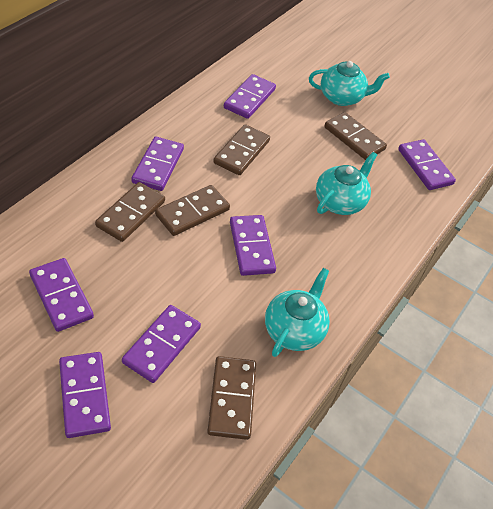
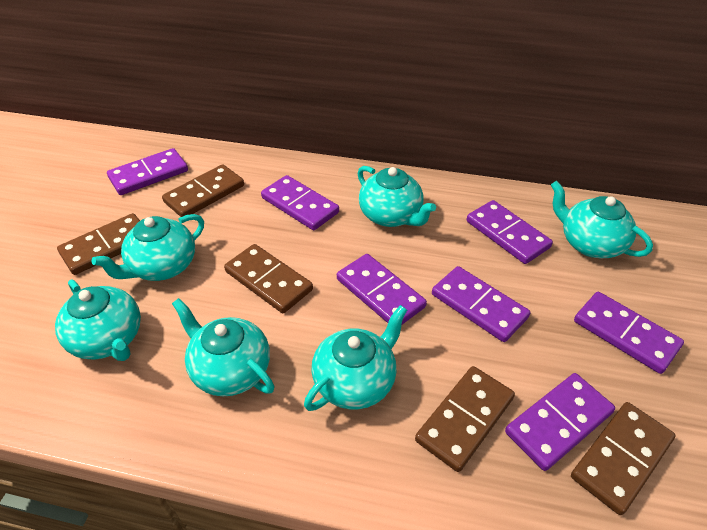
turquoise teapot: 3 -> 6

